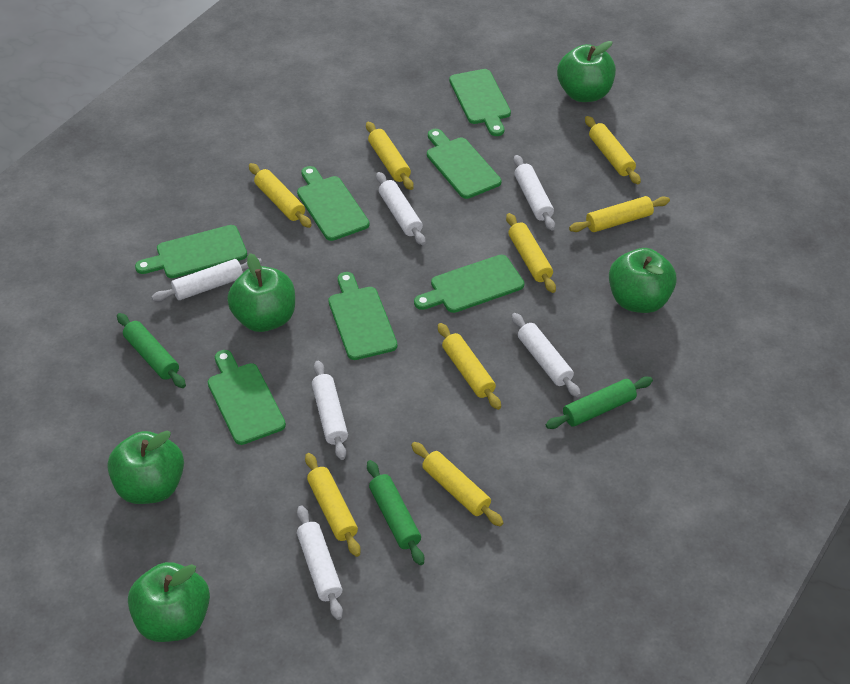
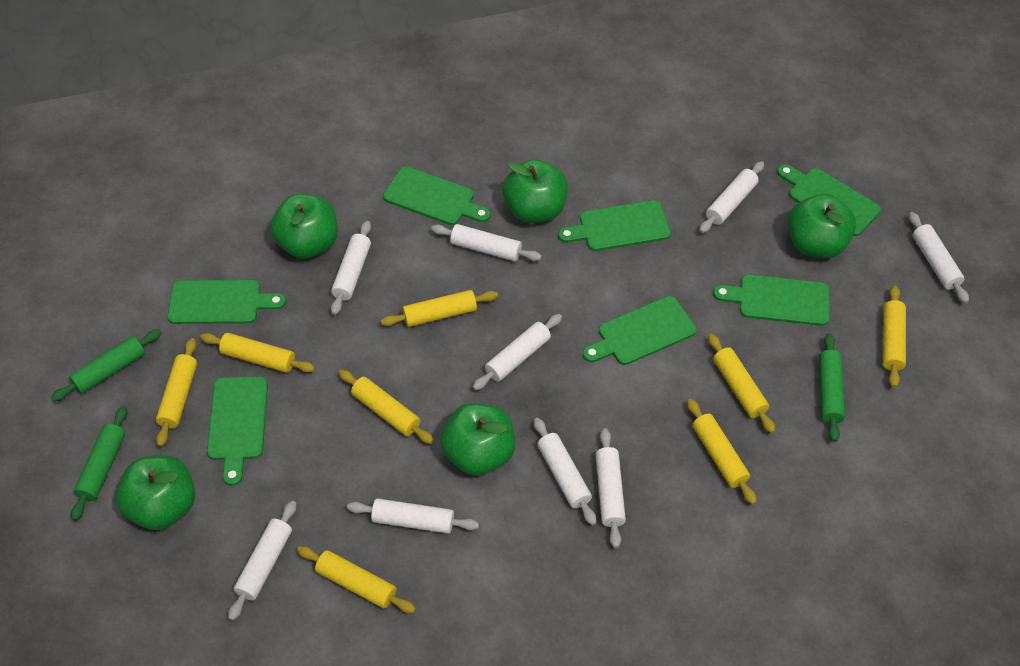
white rolling pin: 6 -> 9

